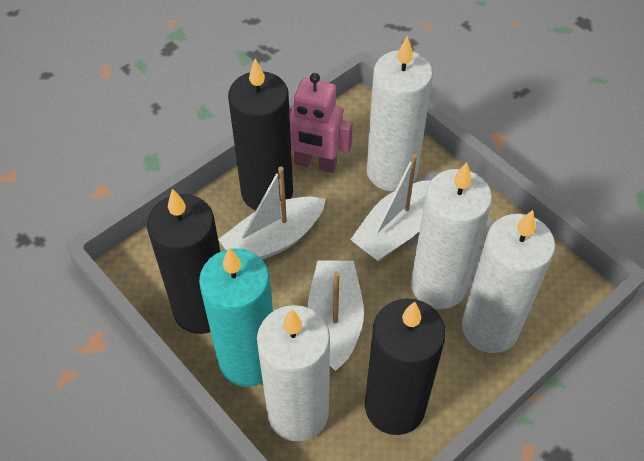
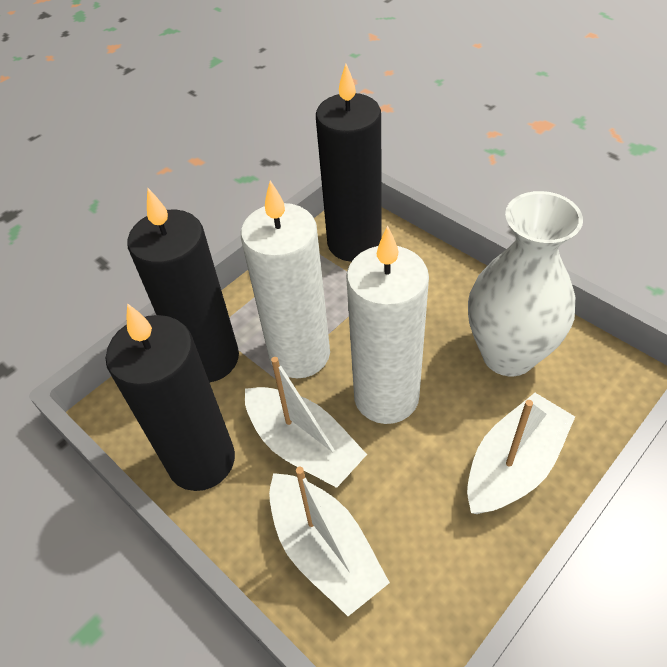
pink robot: 1 -> 0
turquoise candle: 1 -> 0
white candle: 4 -> 2
white vase: 0 -> 1

